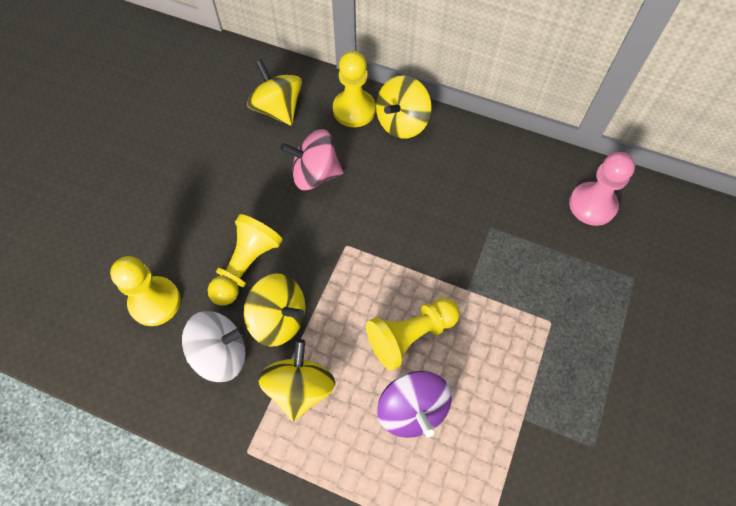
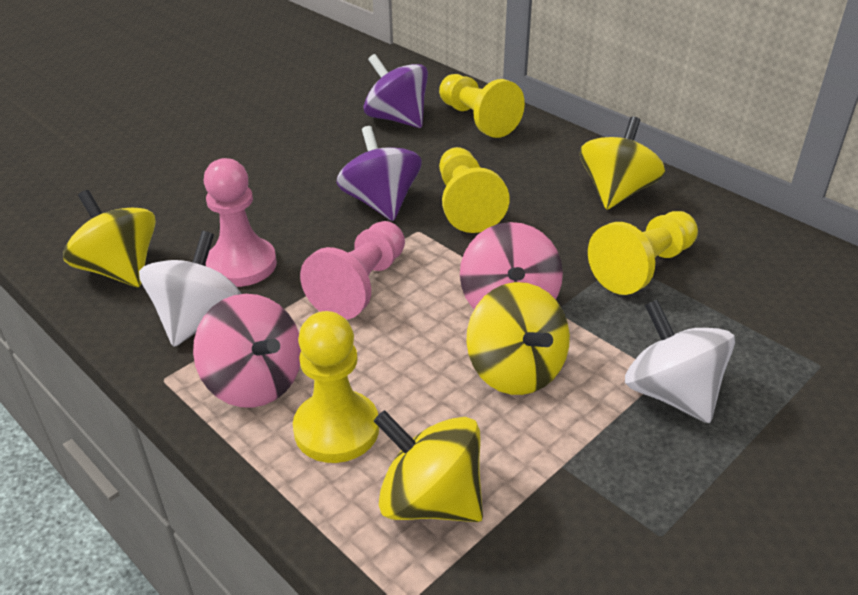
pink pawn: 1 -> 2
pink spinning top: 1 -> 2
purple spinning top: 1 -> 2
white spinning top: 1 -> 2

